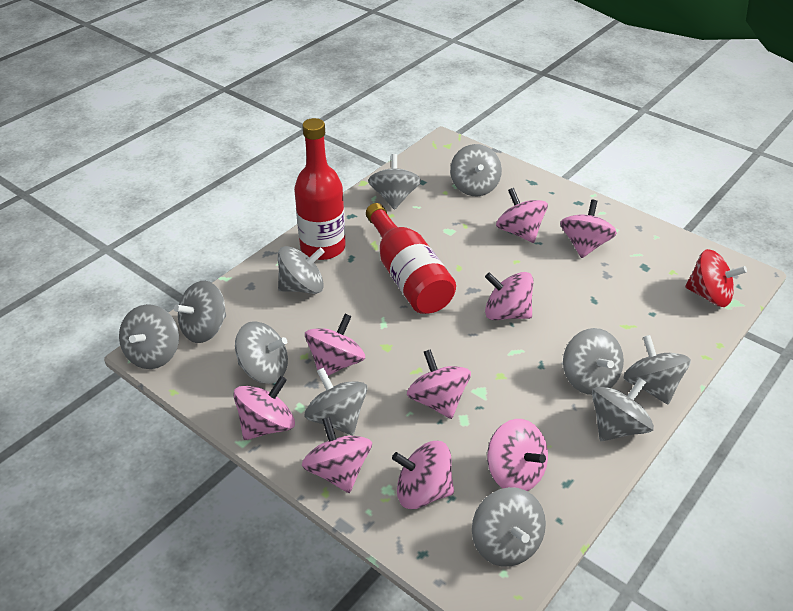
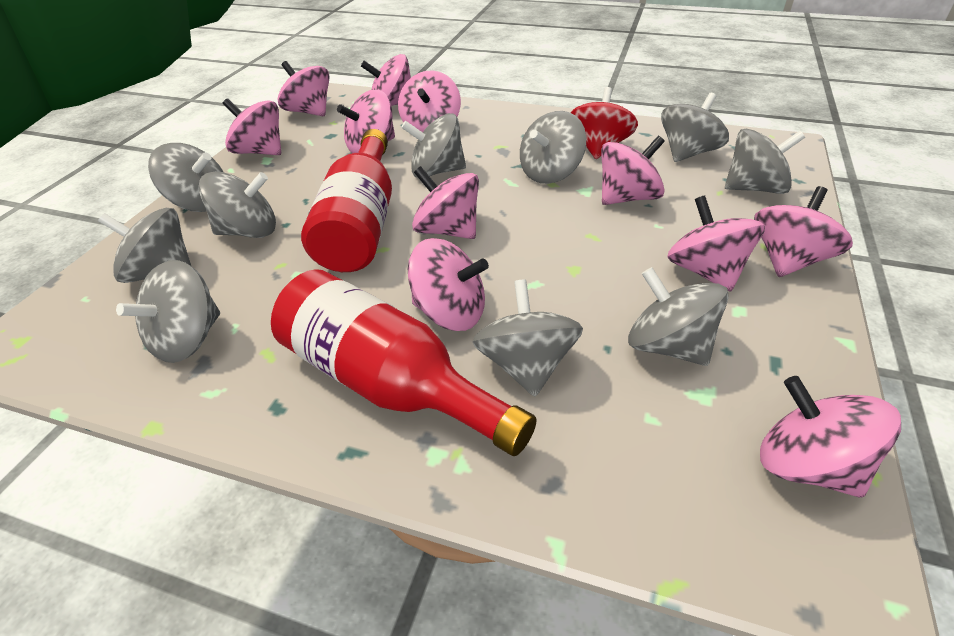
grey spinning top: 11 -> 10
pink spinning top: 9 -> 11

